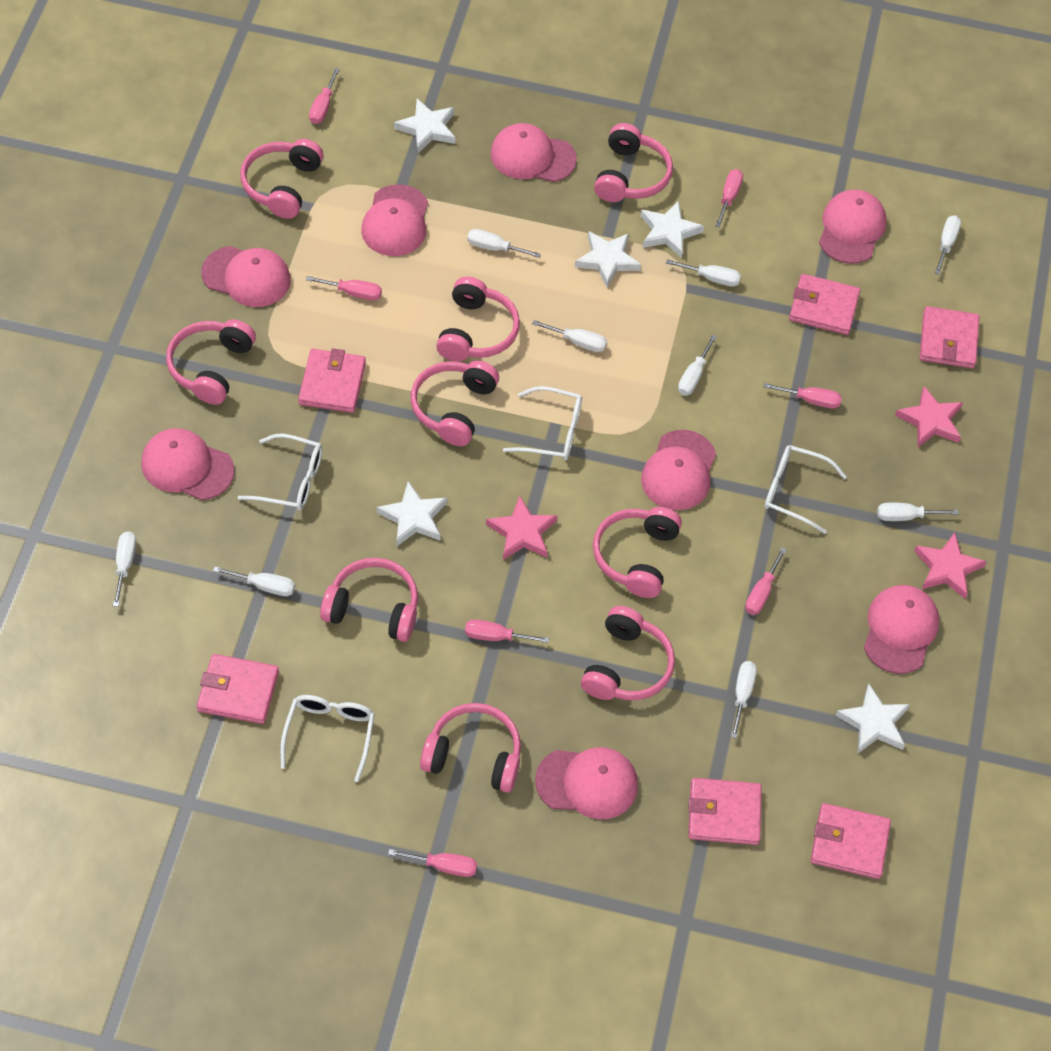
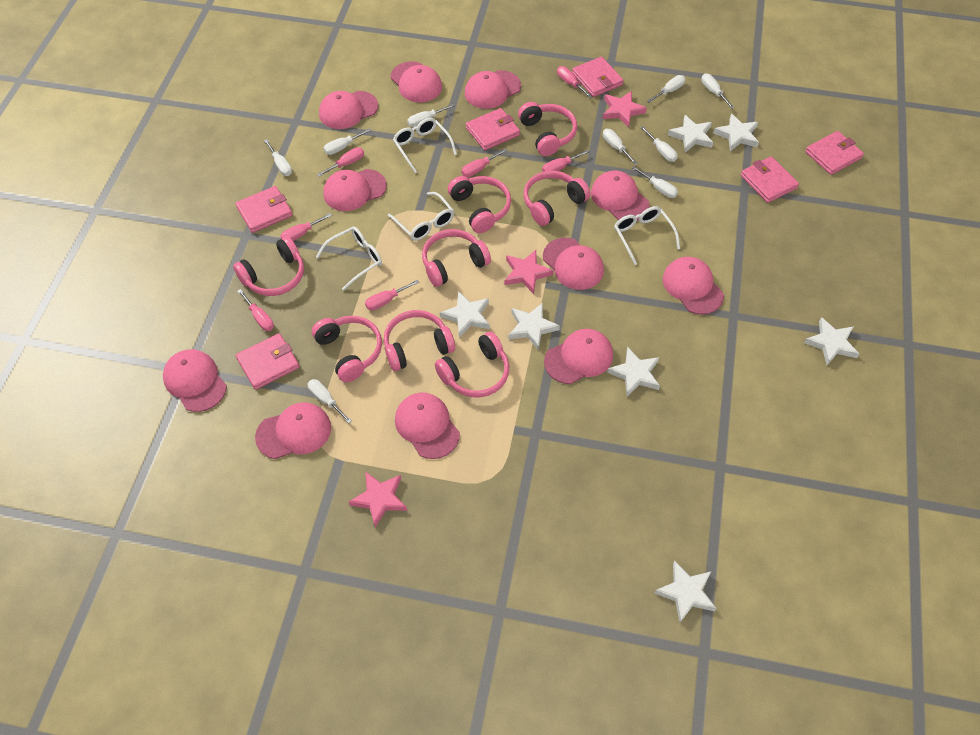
pink cap: 8 -> 11
pink headphones: 9 -> 8
white star: 5 -> 7

